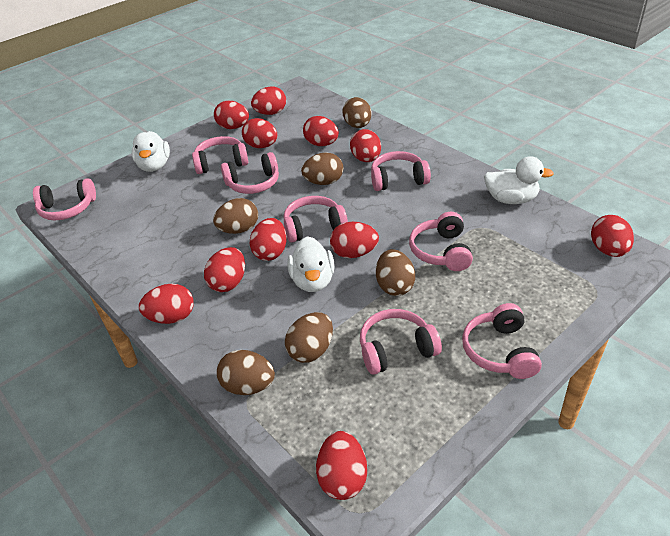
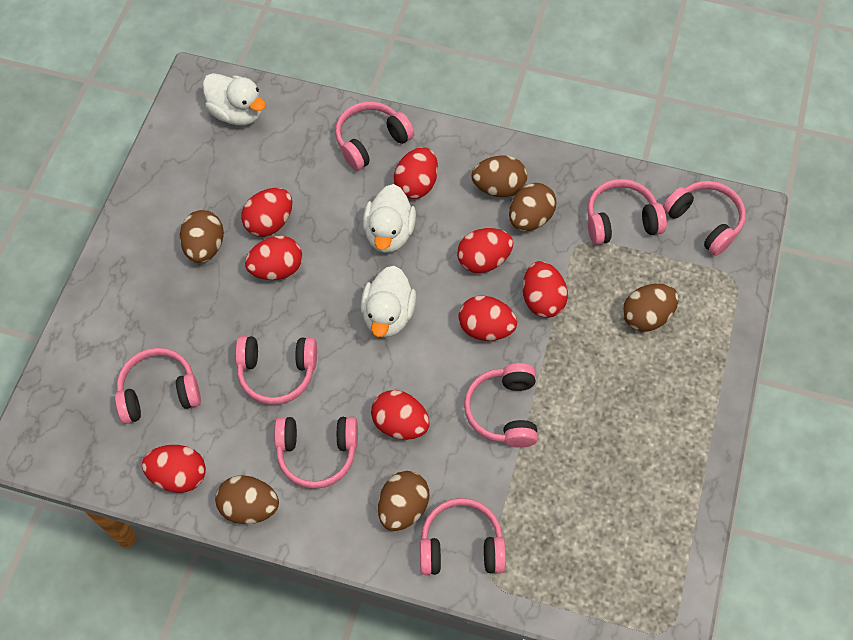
red egg: 11 -> 8

